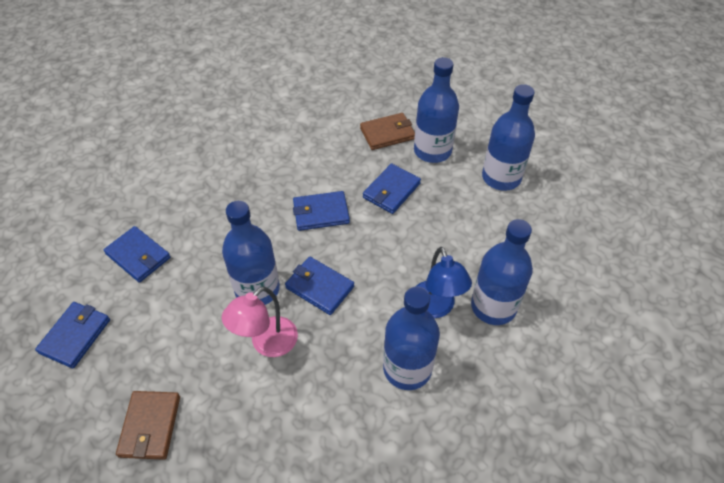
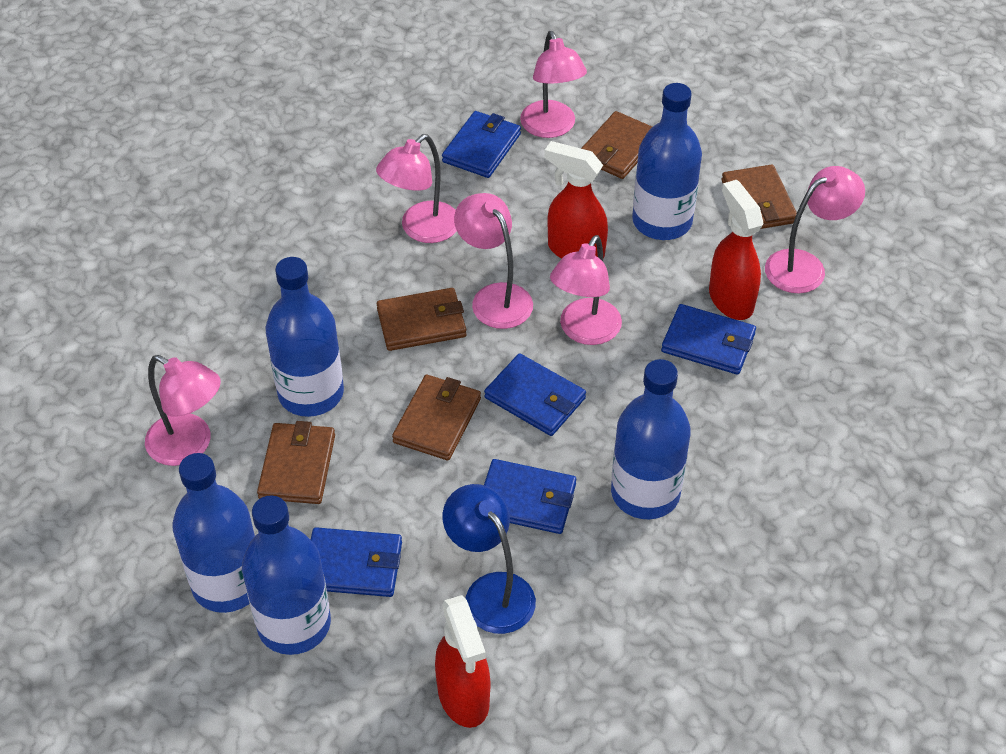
brown wallet: 2 -> 5
pink lamp: 1 -> 6
red spray bottle: 0 -> 3

